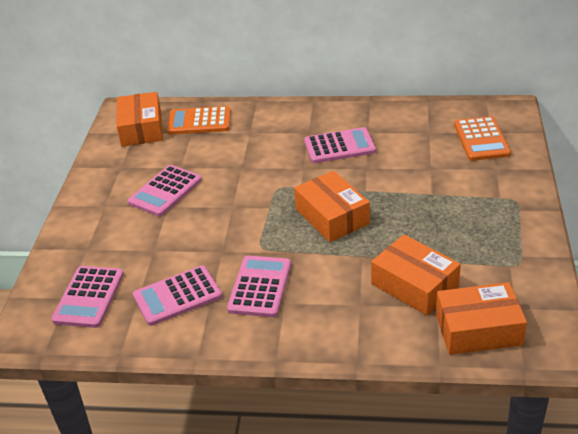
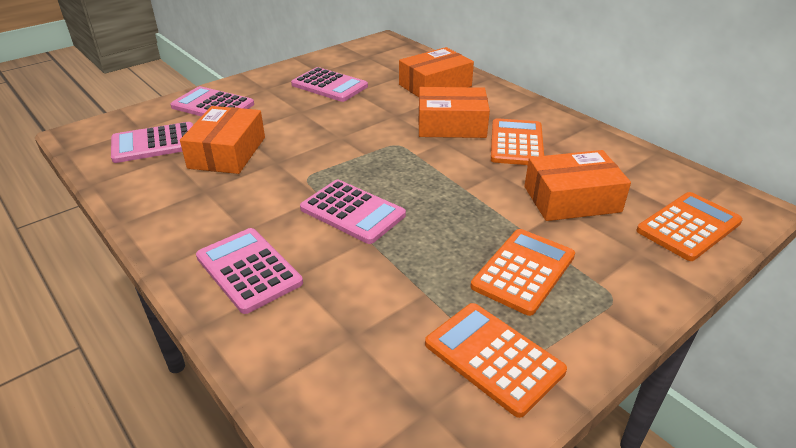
orange calculator: 2 -> 4

